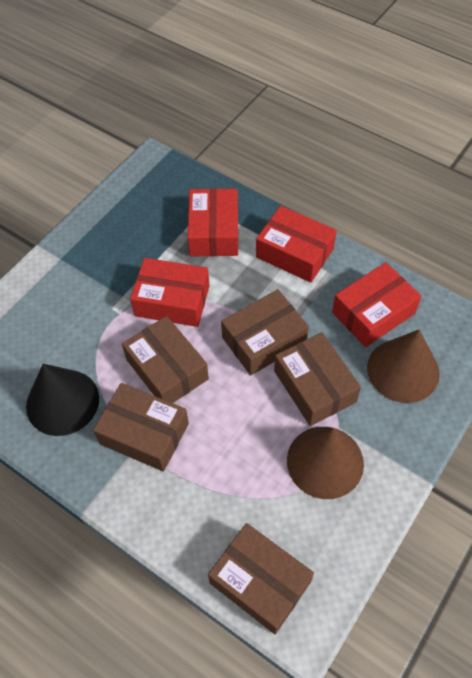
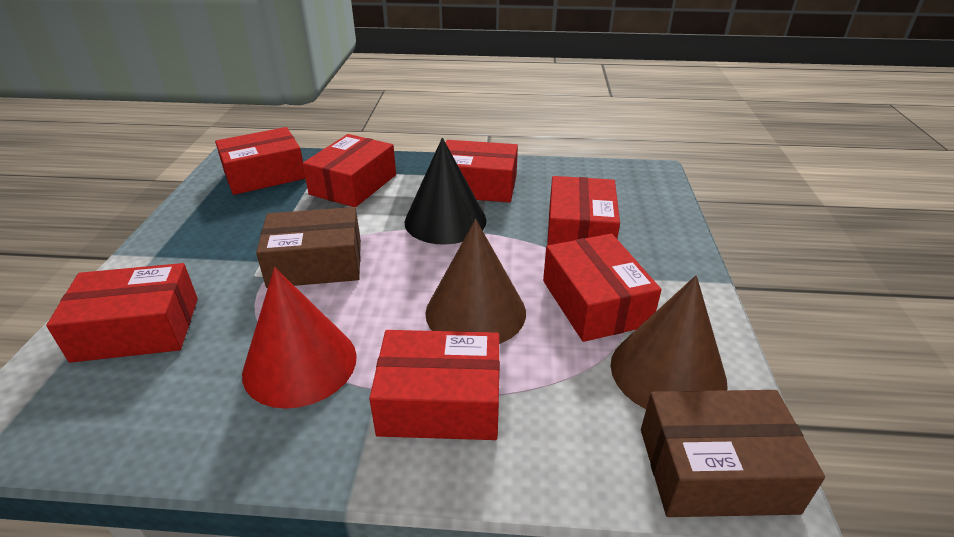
brown box: 5 -> 2
red box: 4 -> 7
red cone: 0 -> 1

